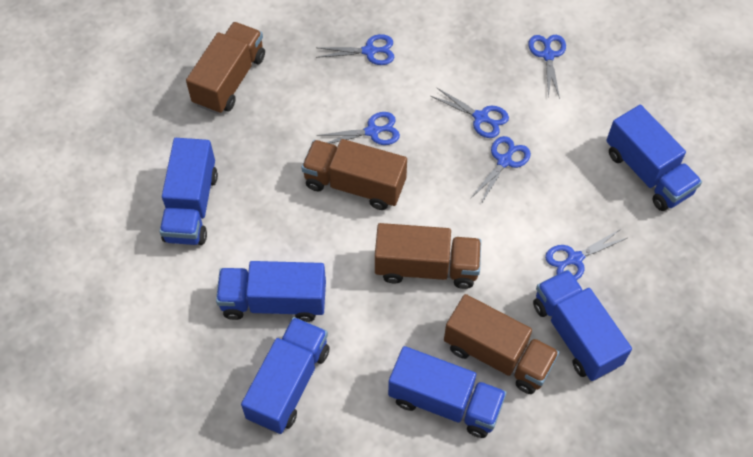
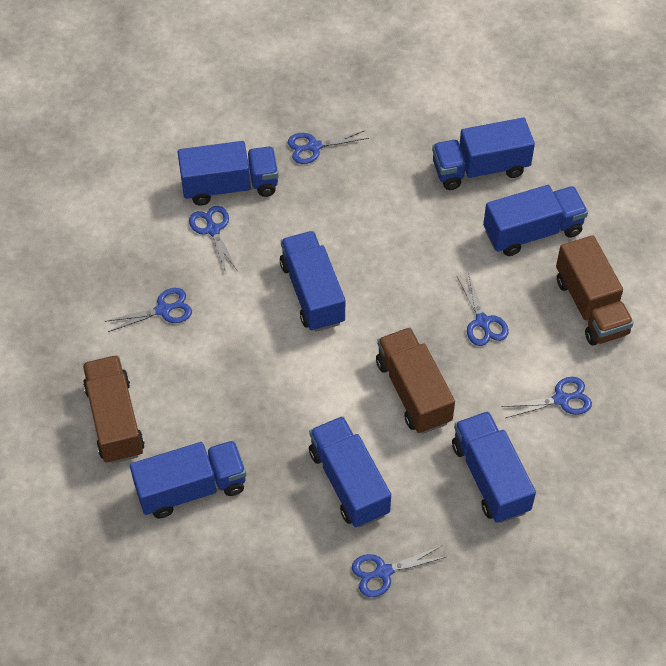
blue truck: 6 -> 7
brown truck: 4 -> 3

